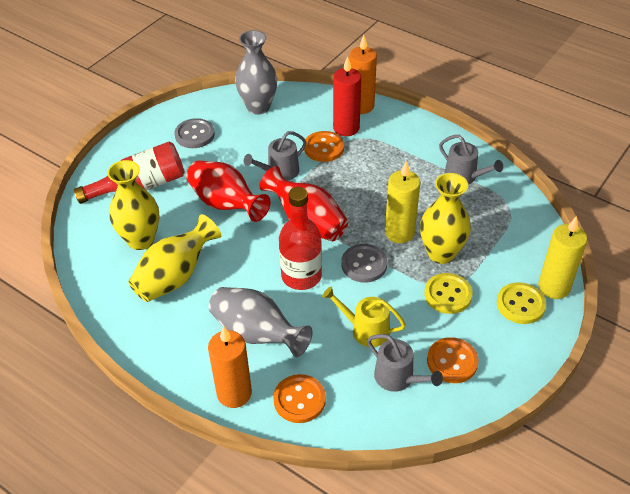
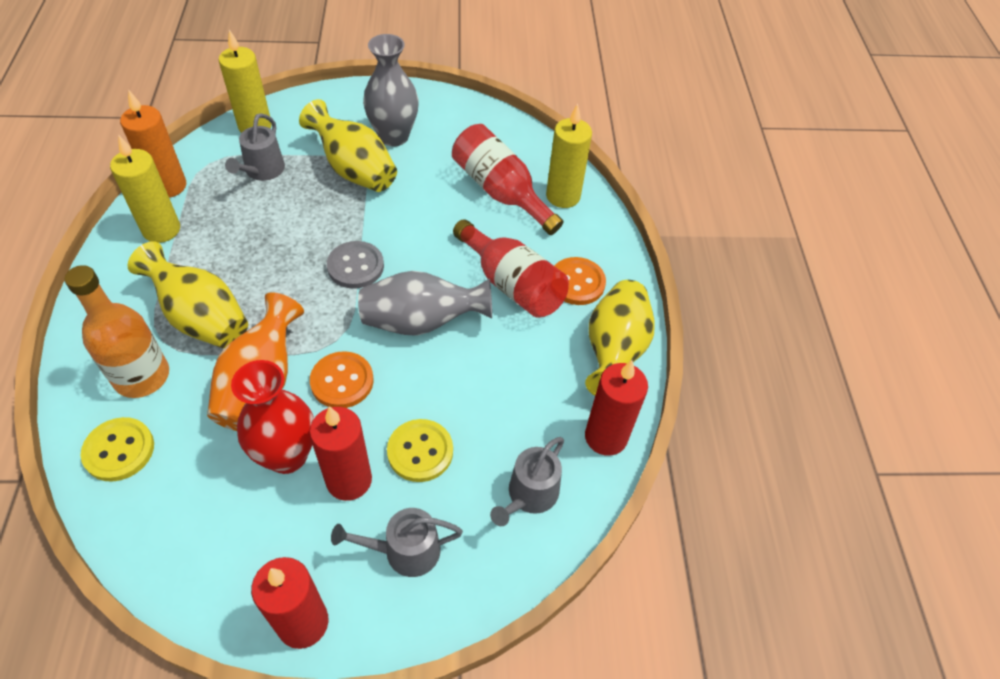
grey button: 2 -> 1
orange bottle: 0 -> 1
orange button: 3 -> 2
orange candle: 2 -> 1
orange vase: 0 -> 1
red candle: 1 -> 3
red vase: 2 -> 1
yellow candle: 2 -> 3
yellow watering can: 1 -> 0

